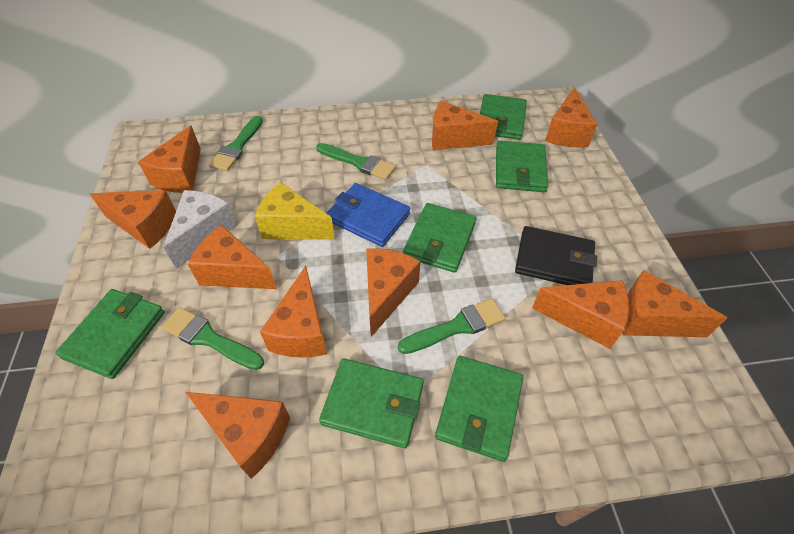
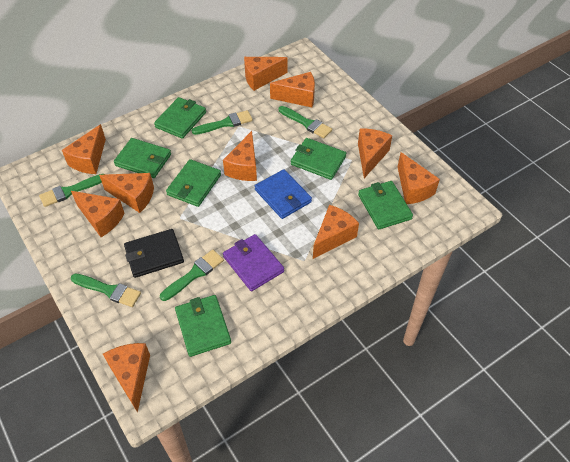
green brush: 4 -> 5
purple wallet: 0 -> 1
white cheese: 1 -> 0
yellow cheese: 1 -> 0

